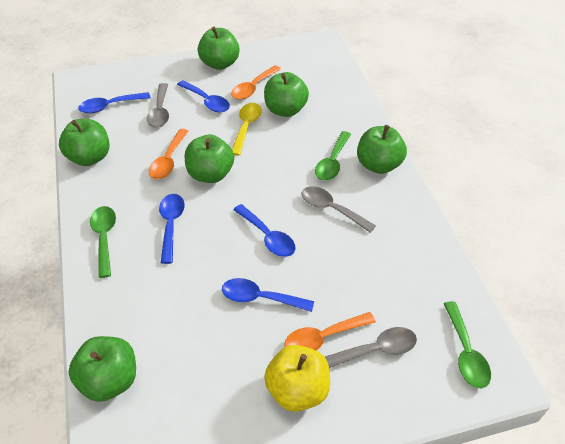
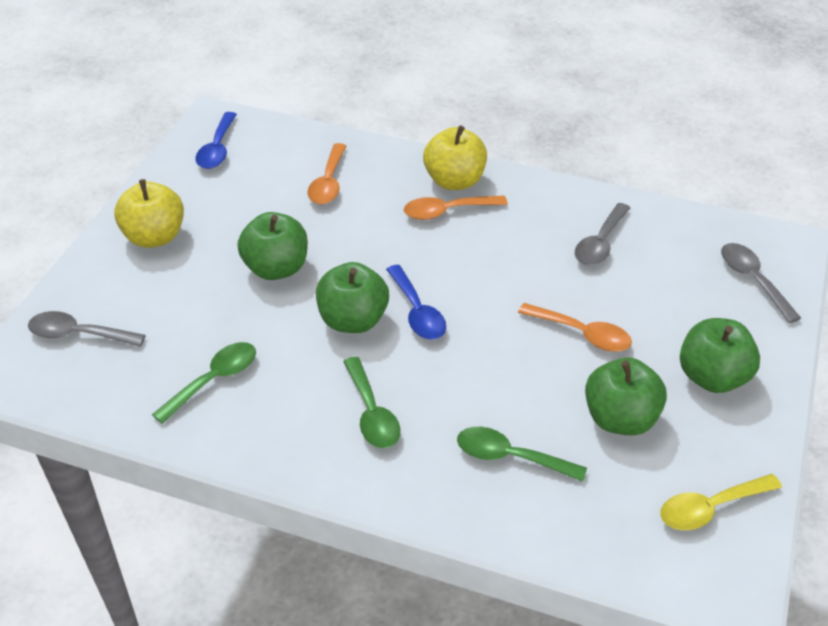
blue spoon: 5 -> 2
green apple: 6 -> 4
yellow apple: 1 -> 2

